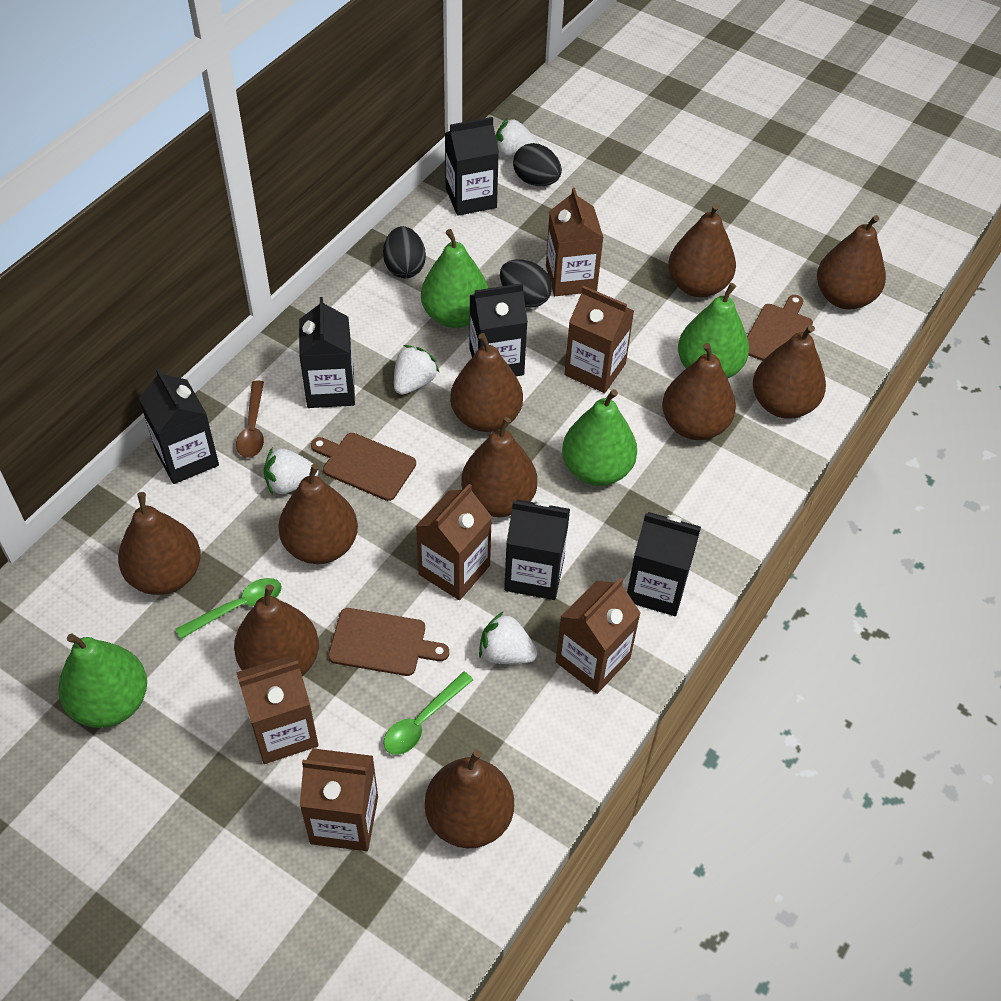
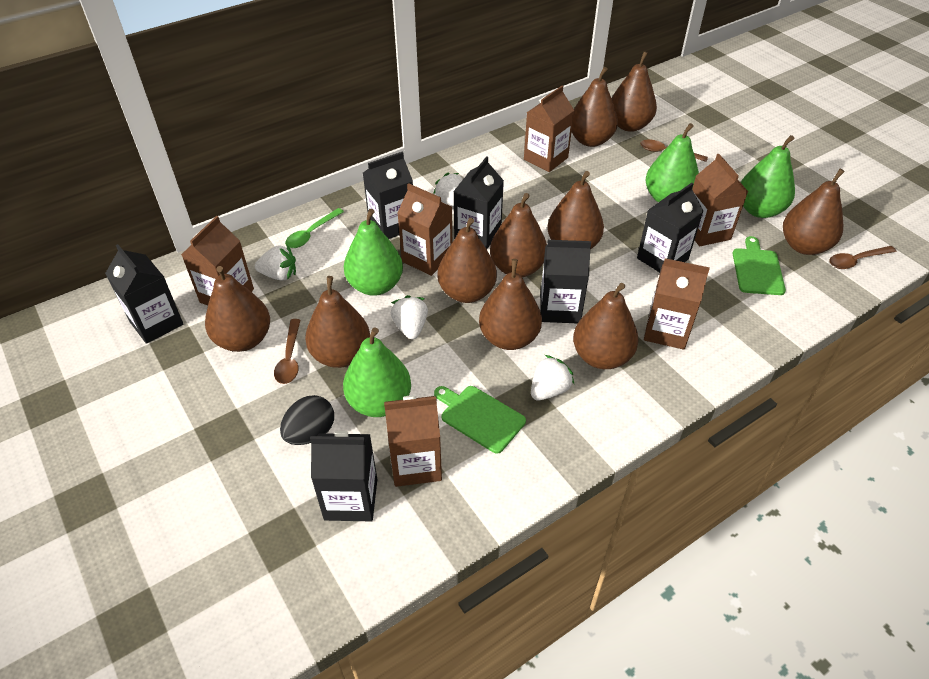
black egg: 3 -> 1
brown cutting board: 3 -> 0
brown spoon: 1 -> 3
green cutting board: 0 -> 2
green spoon: 2 -> 1

